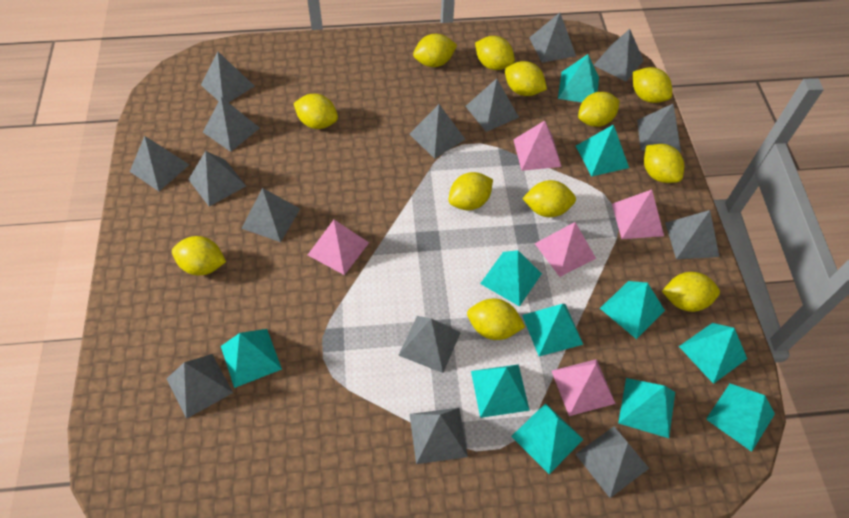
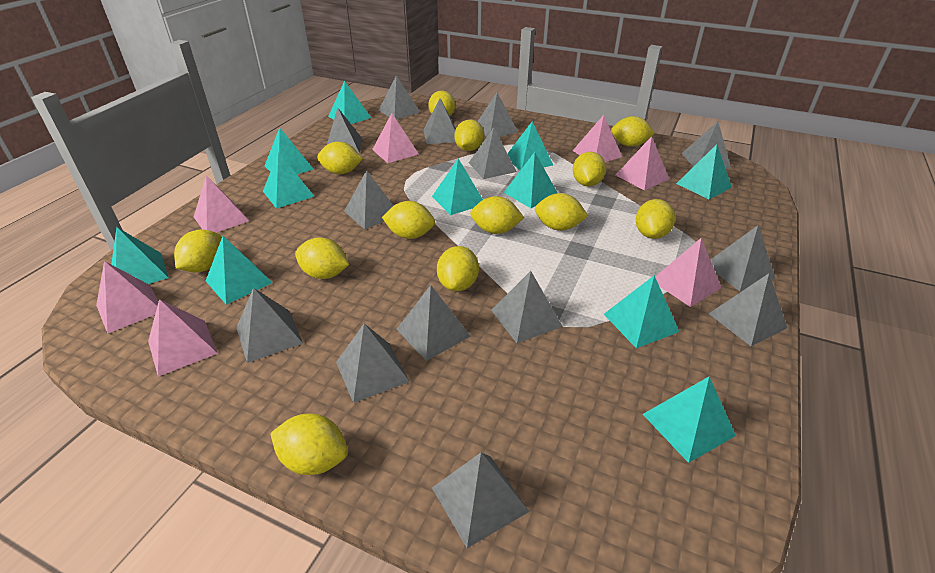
grey pyramid: 15 -> 14
pink pyramid: 5 -> 7
yellow lemon: 12 -> 13

